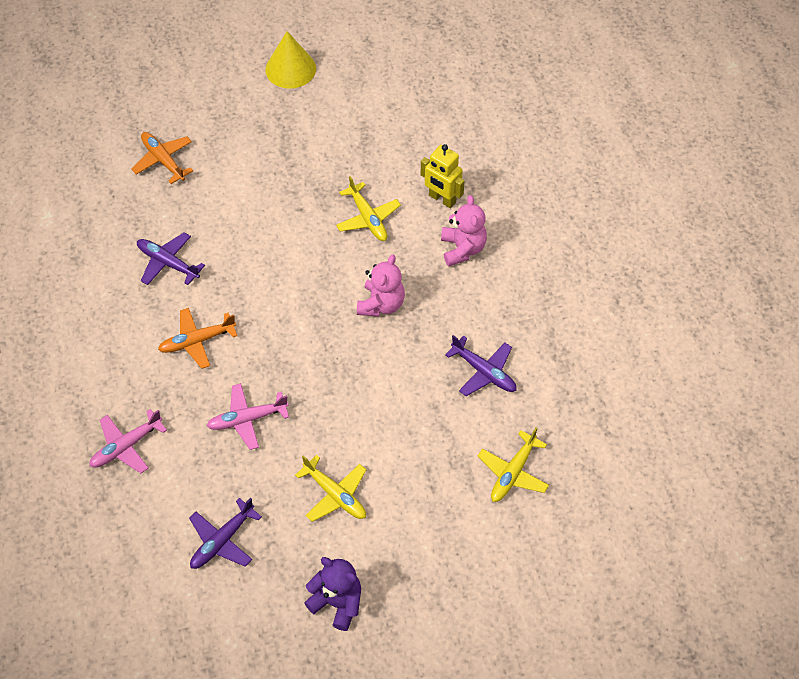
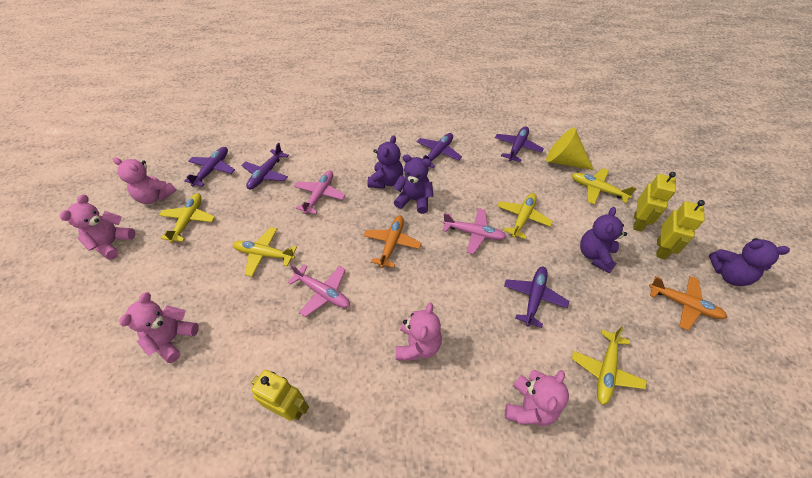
pink plane: 2 -> 3
pink teddy bear: 2 -> 5
purple plane: 3 -> 5
purple teddy bear: 1 -> 4
yellow plane: 3 -> 5
yellow robot: 1 -> 3

